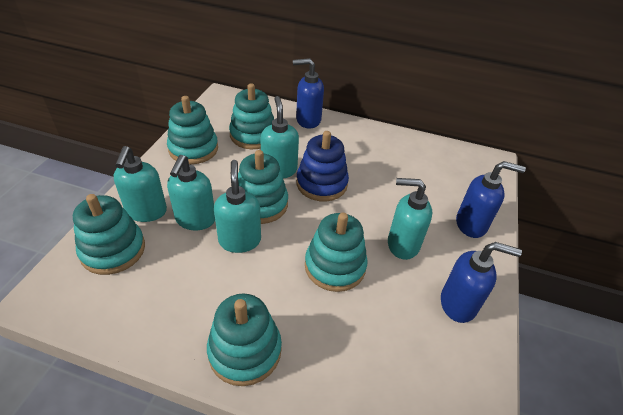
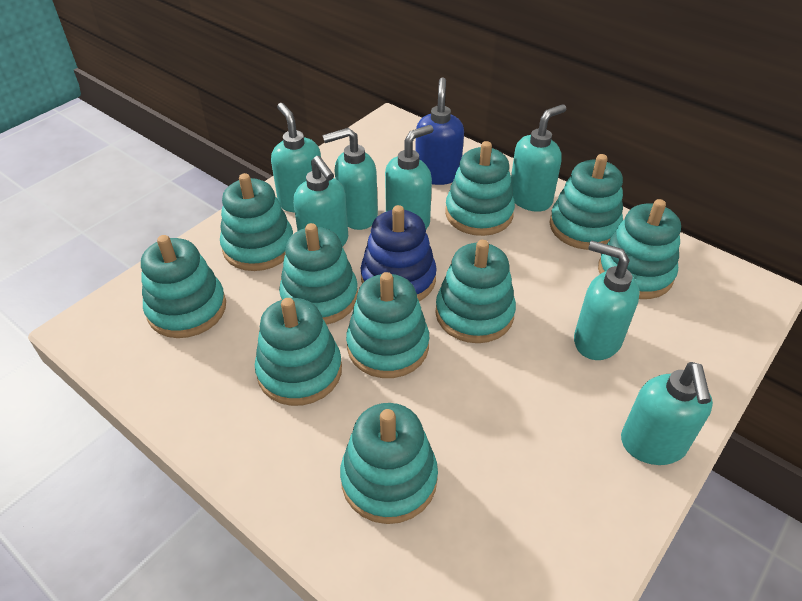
blue soap dispenser: 3 -> 1
turquoise soap dispenser: 5 -> 7
turquoise stacking toy: 6 -> 10

